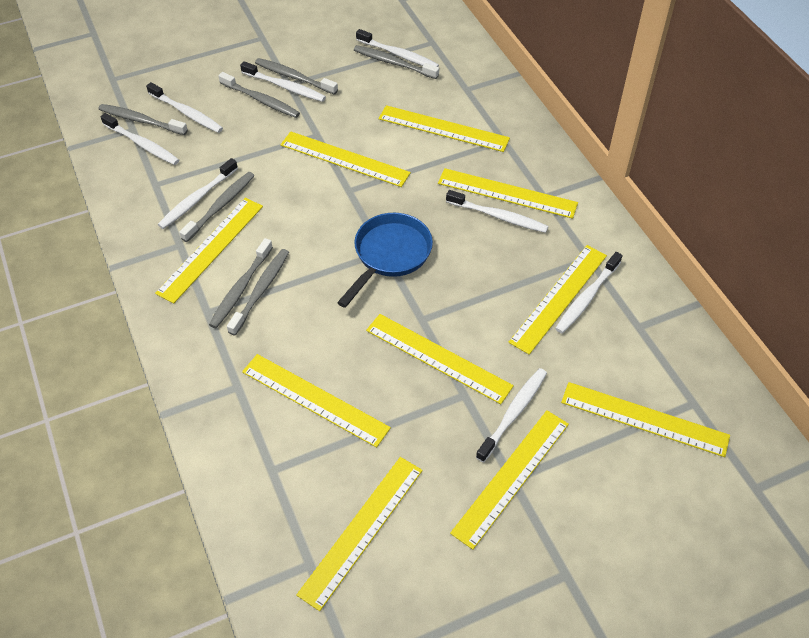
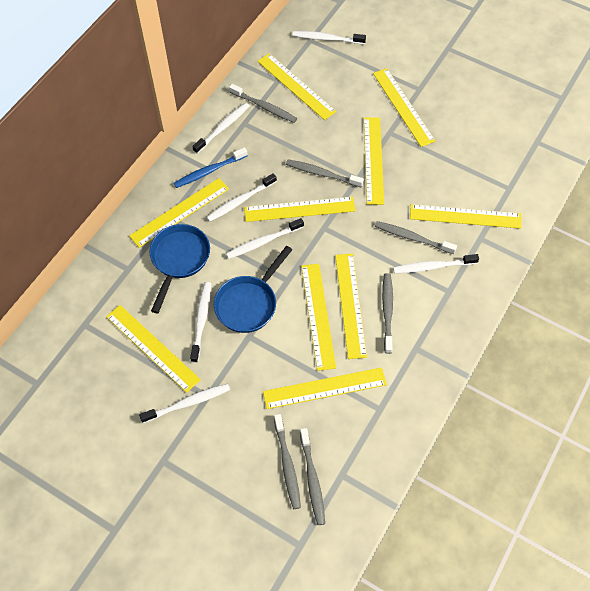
blue pan: 1 -> 2
blue toothbrush: 0 -> 1
grey toothbrush: 7 -> 6
white toothbrush: 8 -> 7

